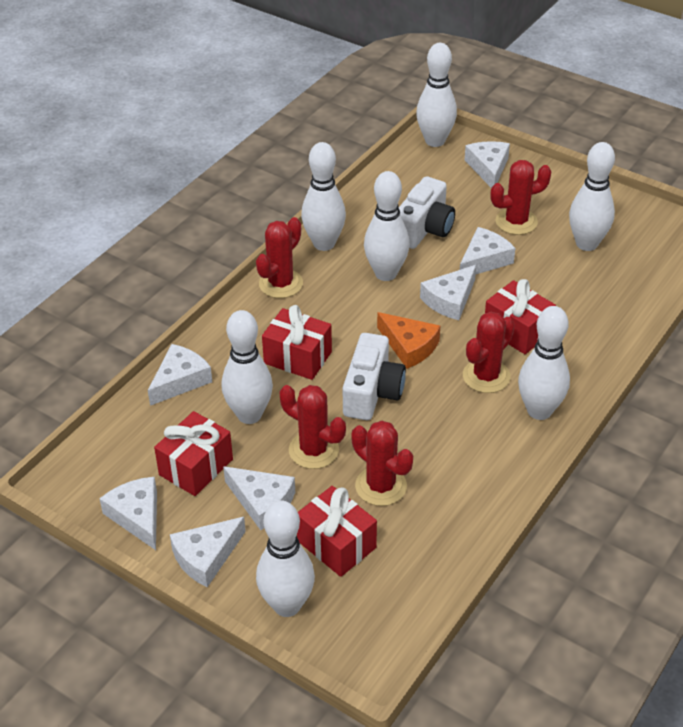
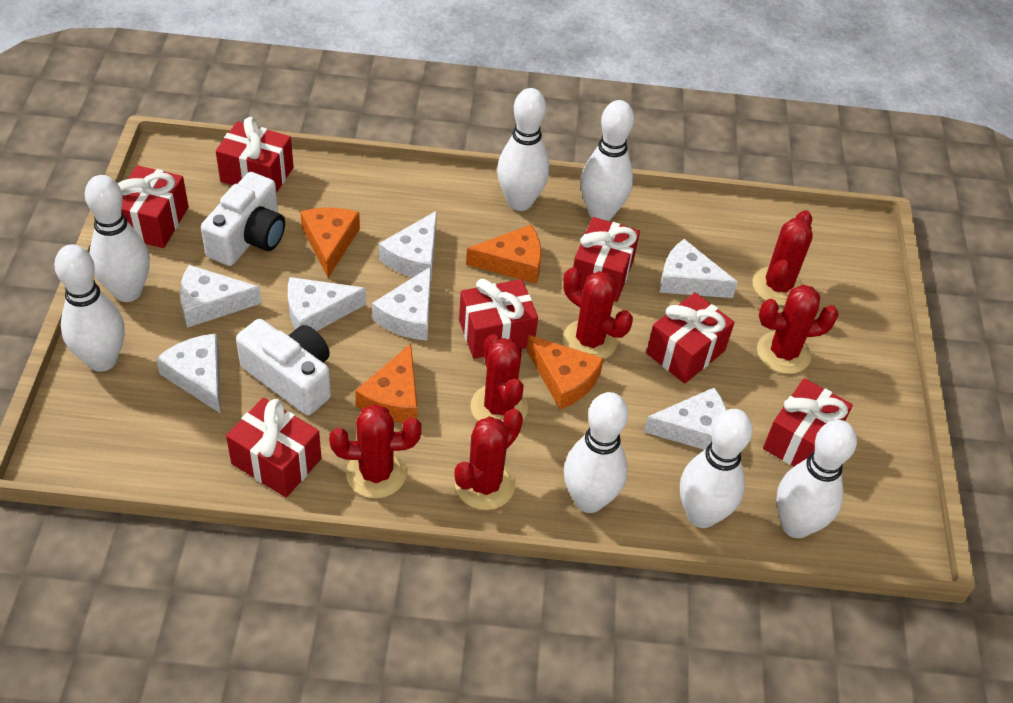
orange cheese: 1 -> 4
red cactus: 5 -> 6
red gift: 4 -> 7

